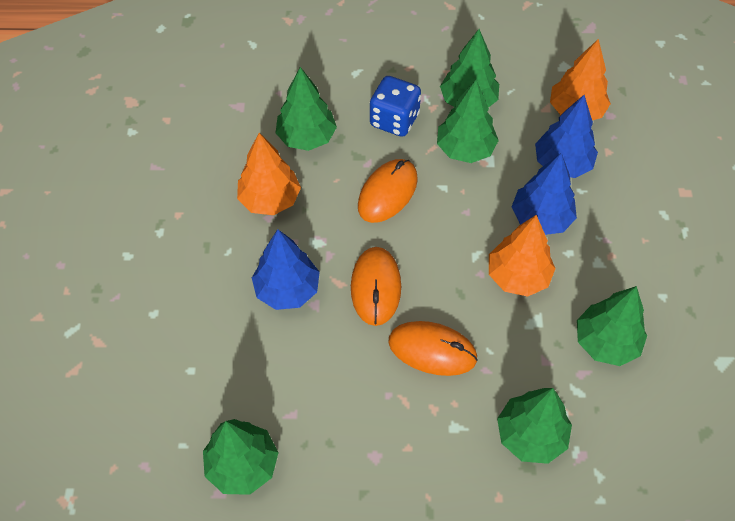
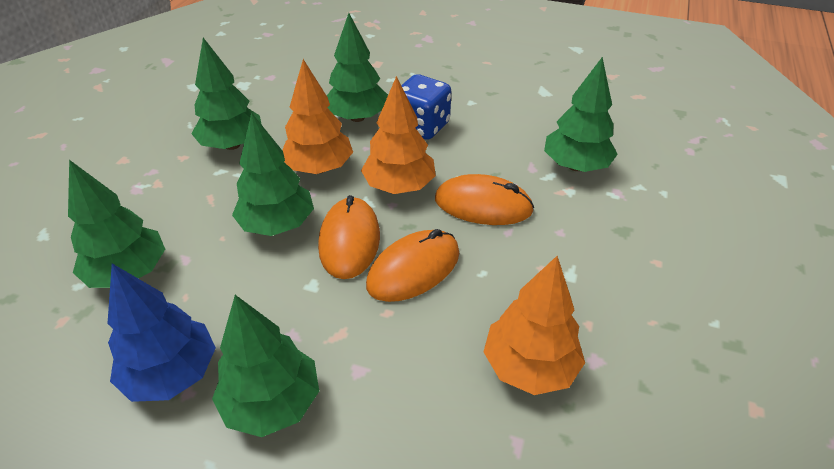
blue tree: 3 -> 1

